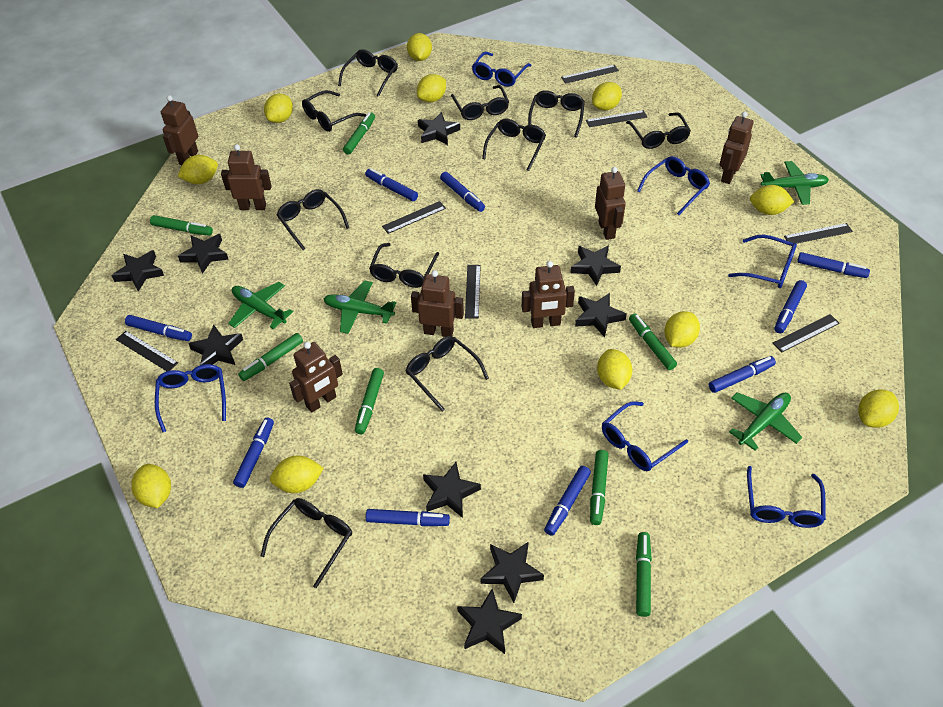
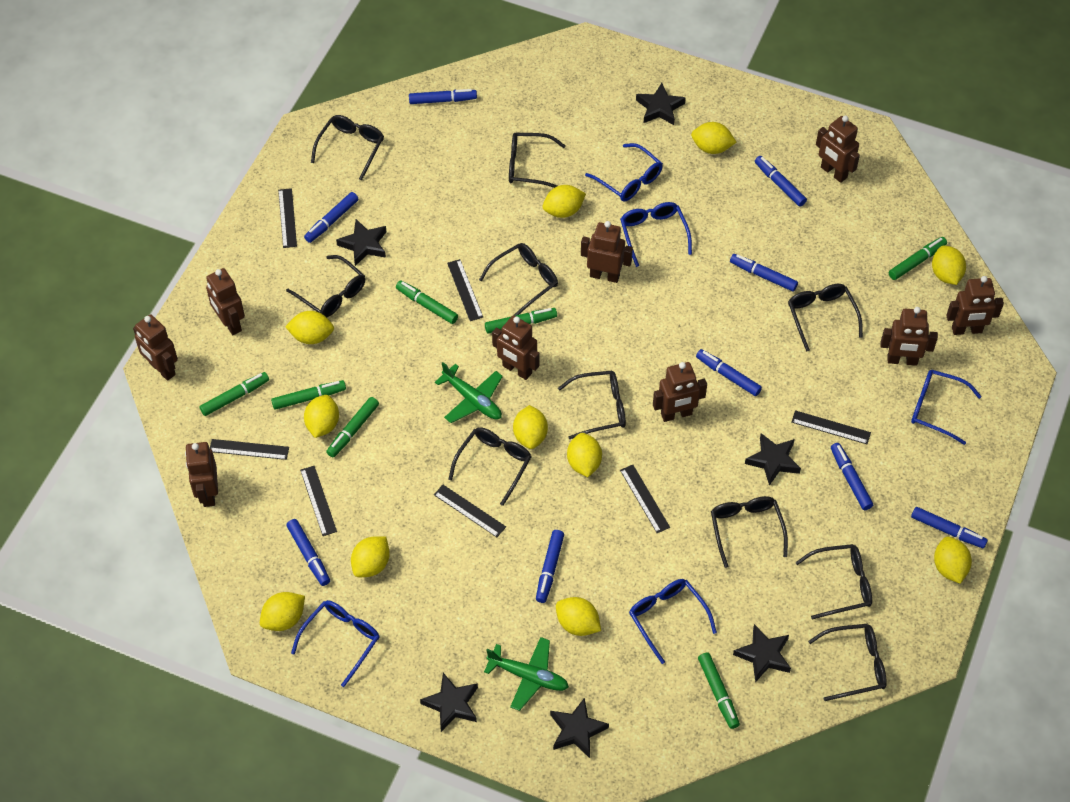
black star: 9 -> 6
blue glasses: 6 -> 5
brown robot: 7 -> 9
green plane: 4 -> 2

